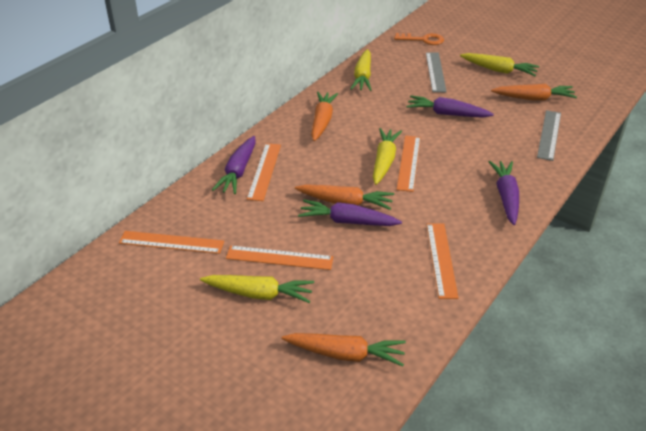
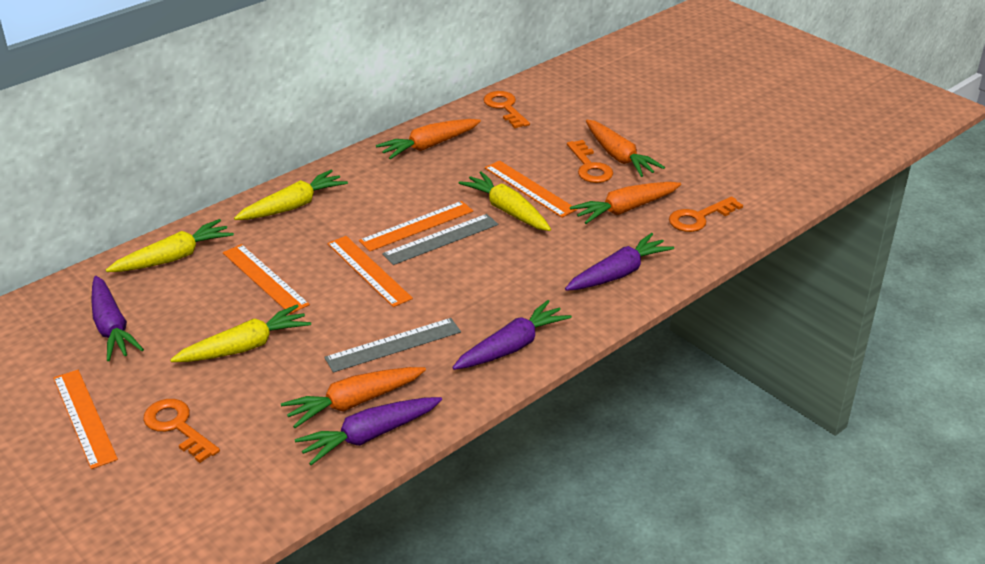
orange key: 1 -> 4

